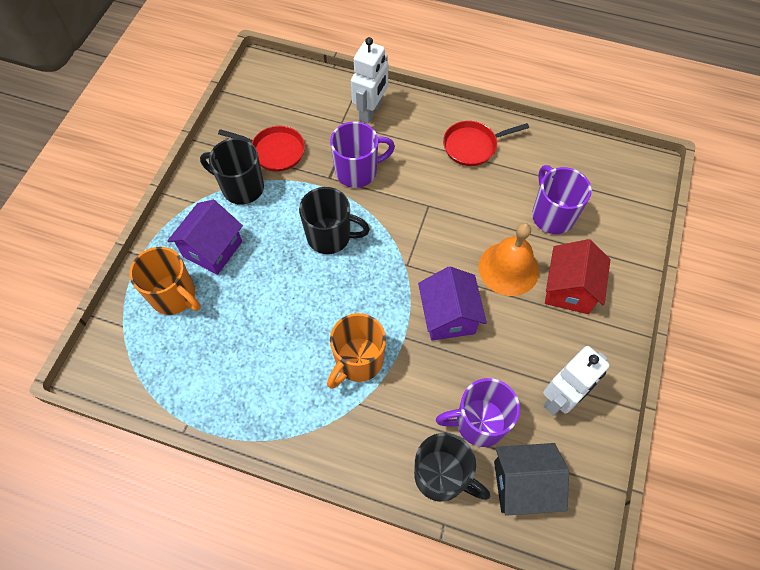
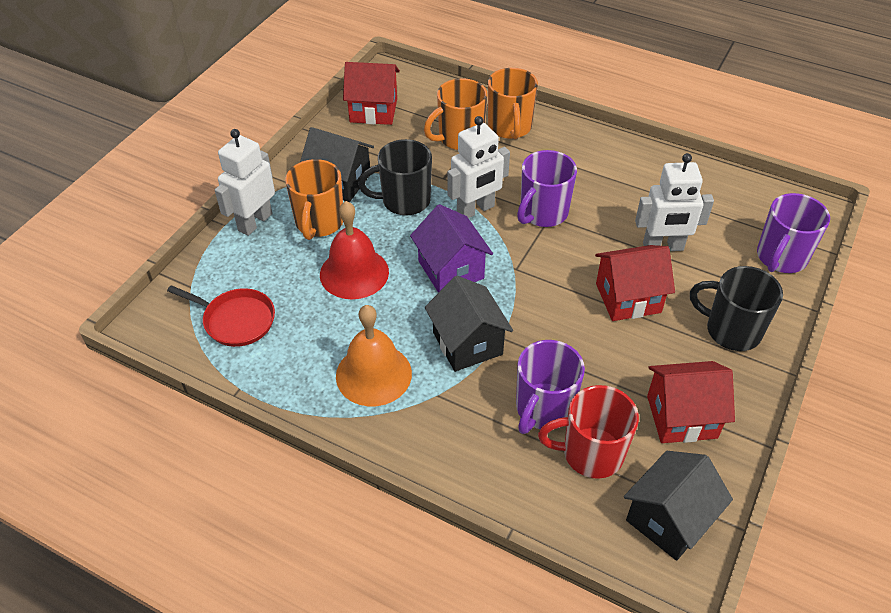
black house: 1 -> 3
black mug: 3 -> 2
orange mug: 2 -> 3
purple house: 2 -> 1
red bell: 0 -> 1
red house: 1 -> 3
red mug: 0 -> 1
red pan: 2 -> 1
white robot: 2 -> 3

